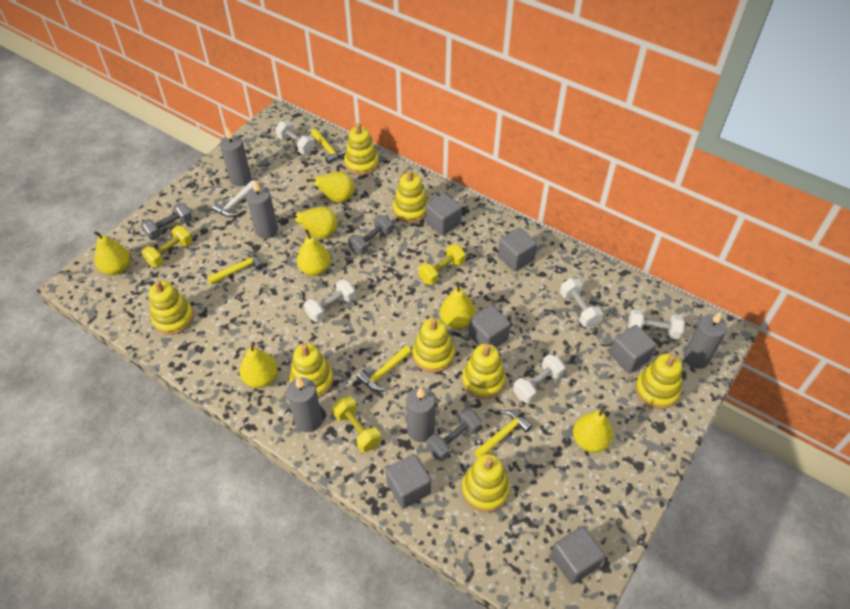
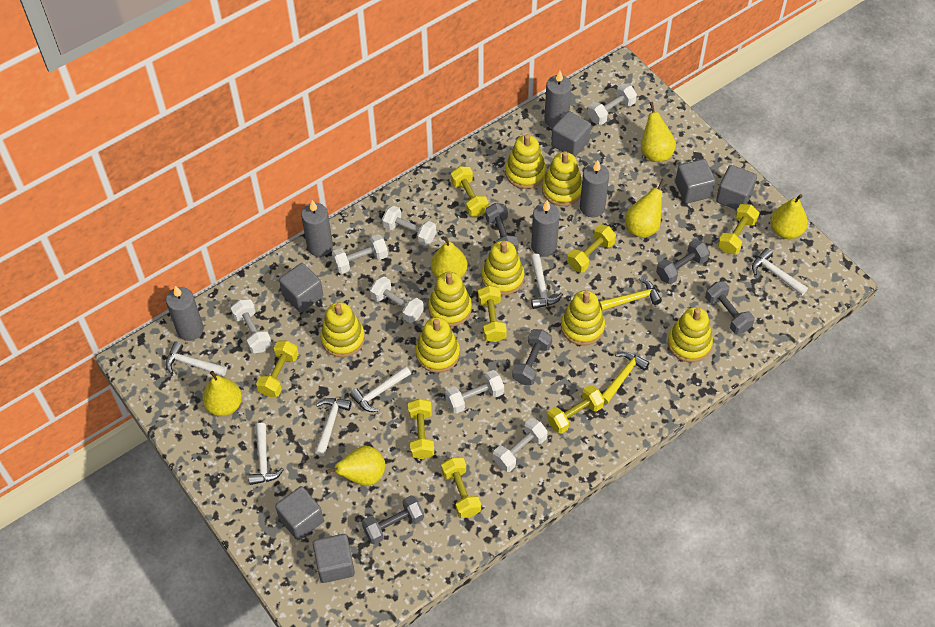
grey dumbbell: 3 -> 5
white dumbbell: 5 -> 7
white hammer: 1 -> 6
yellow dumbbell: 3 -> 8
yellow hammer: 4 -> 2
yellow pear: 7 -> 6

